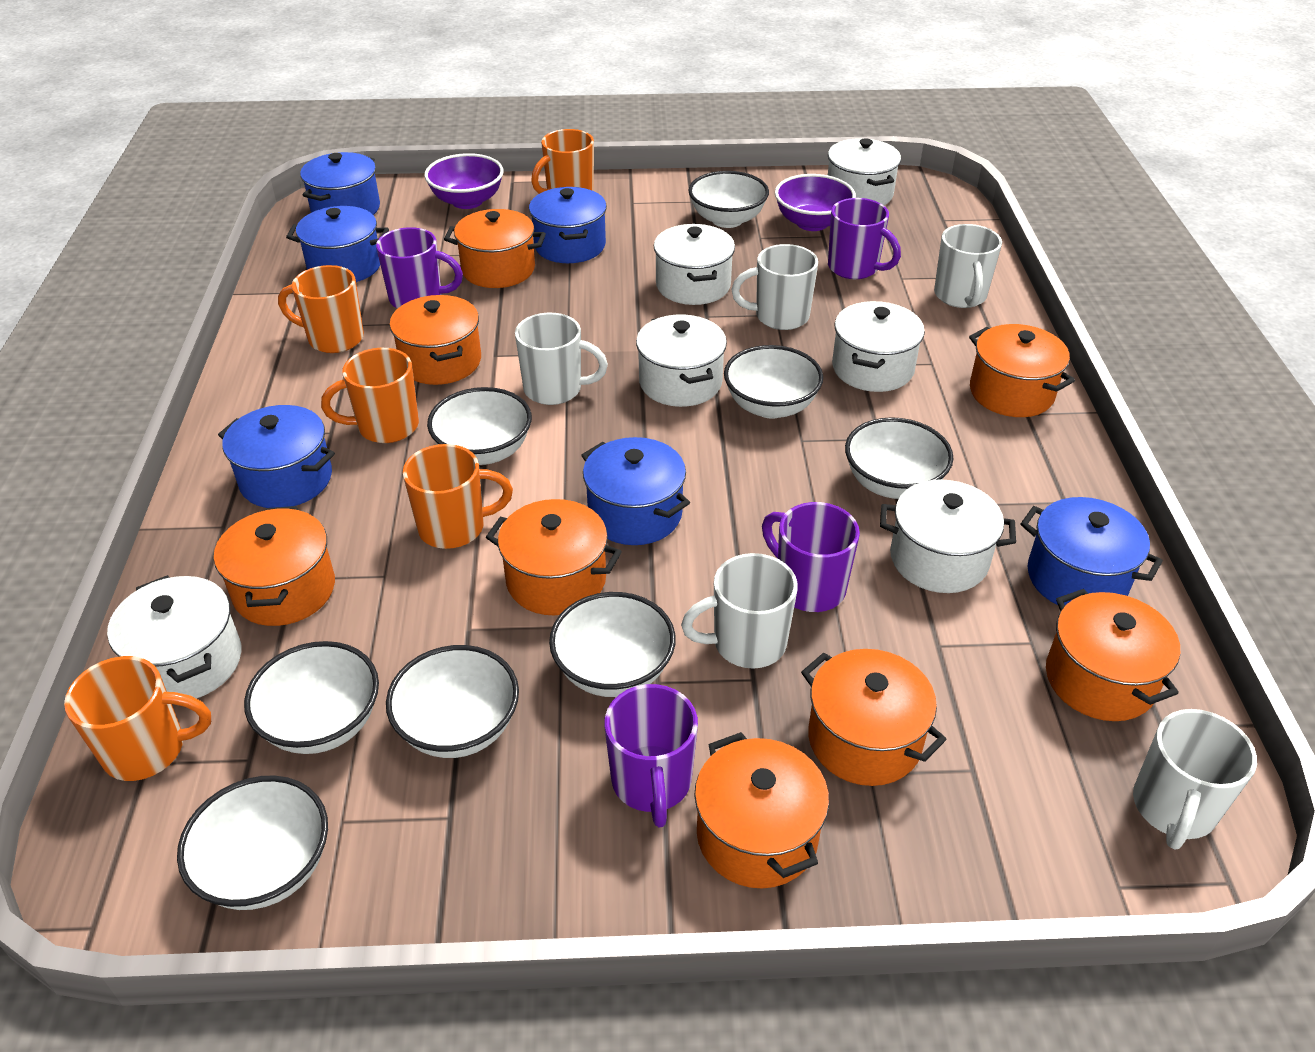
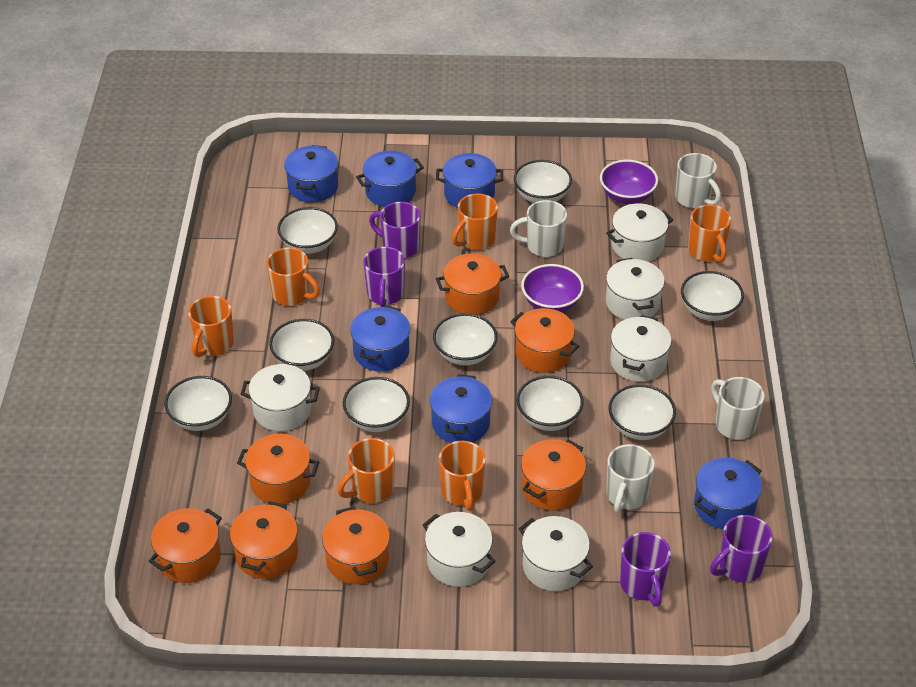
orange mug: 5 -> 6
orange pot: 8 -> 7
white bowl: 8 -> 9
white mug: 5 -> 4

